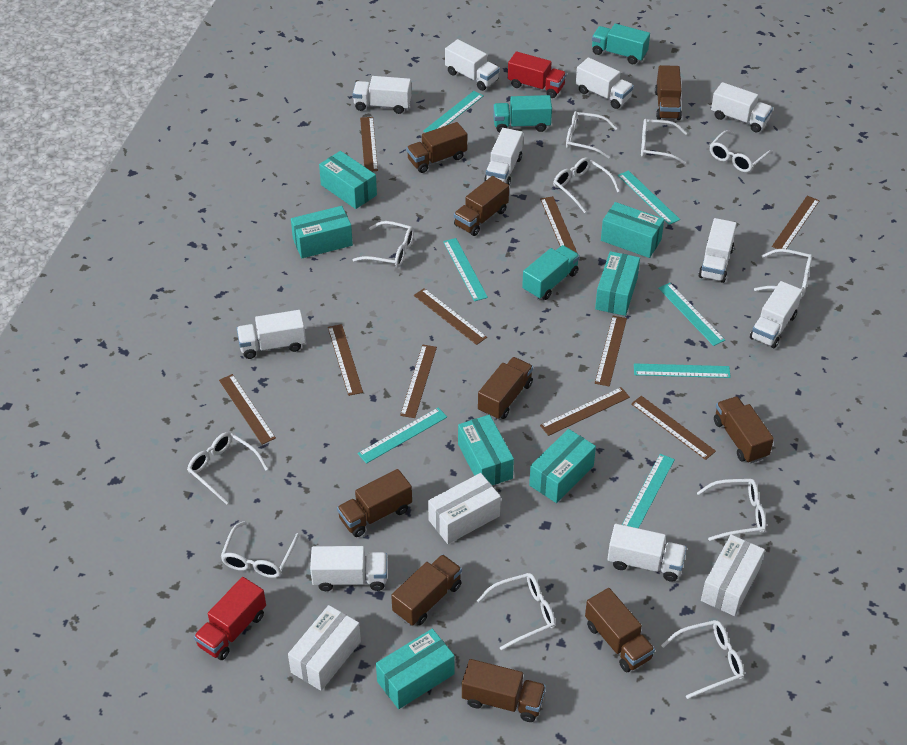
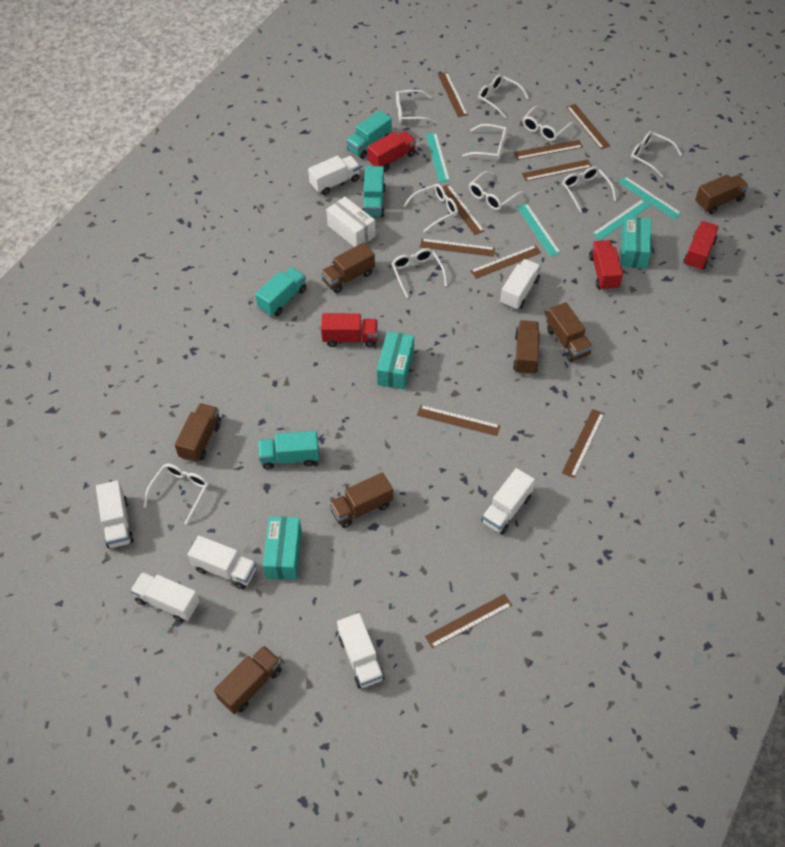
brown truck: 9 -> 7
red truck: 2 -> 4
turquoise box: 7 -> 3
turquoise ruler: 7 -> 4
turquoise truck: 3 -> 4
white box: 3 -> 1
white glasses: 11 -> 10
white truck: 10 -> 7

